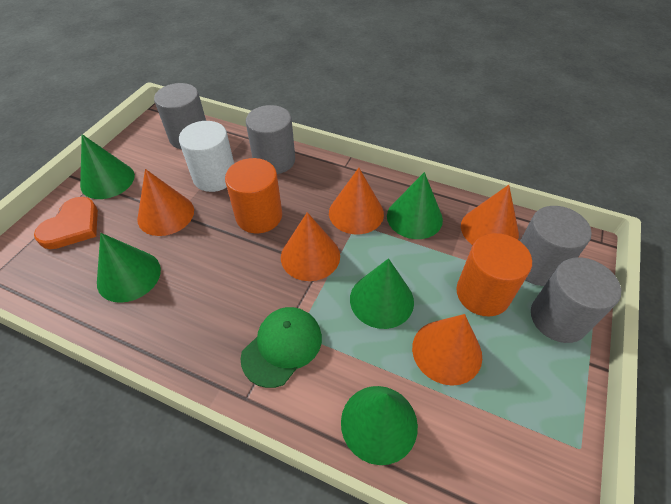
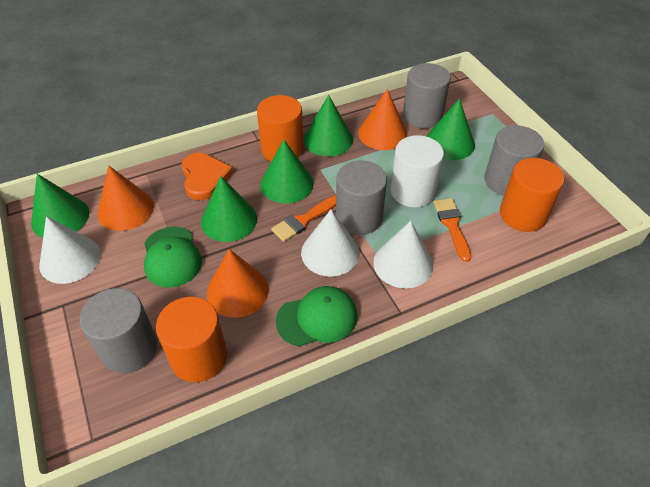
green cap: 1 -> 2
orange brush: 0 -> 2
orange cone: 5 -> 3
orange cylinder: 2 -> 3
white cone: 0 -> 3

